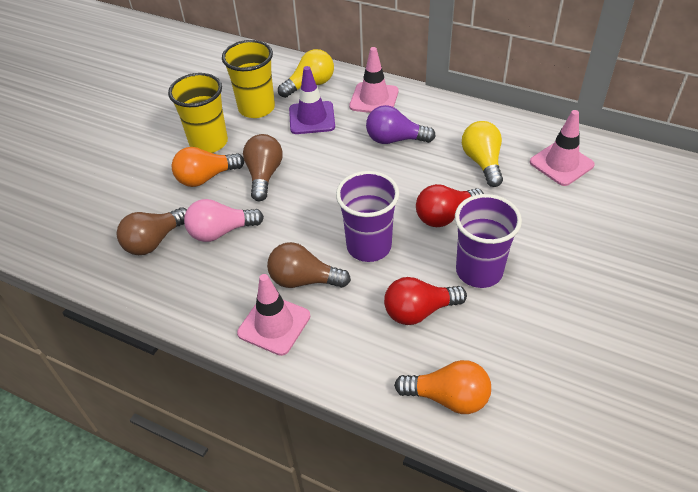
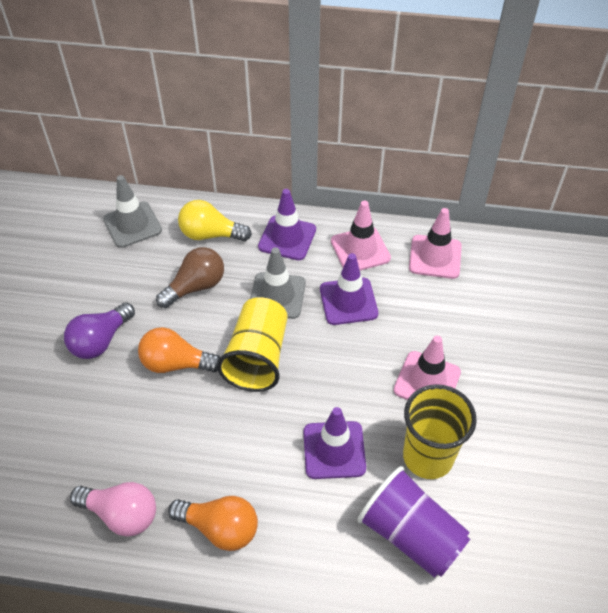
brown light bulb: 3 -> 1
grey traffic cone: 0 -> 2
purple cup: 2 -> 1
purple traffic cone: 1 -> 3
red light bulb: 2 -> 0
yellow light bulb: 2 -> 1

